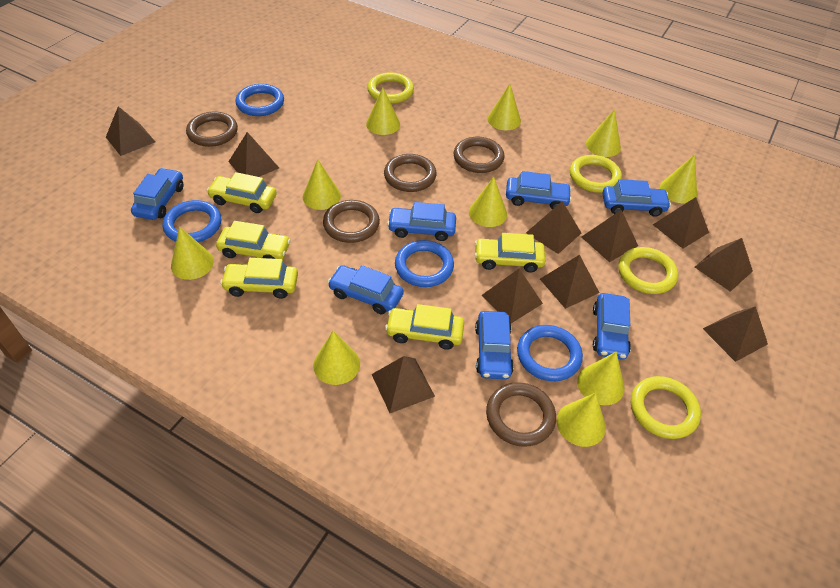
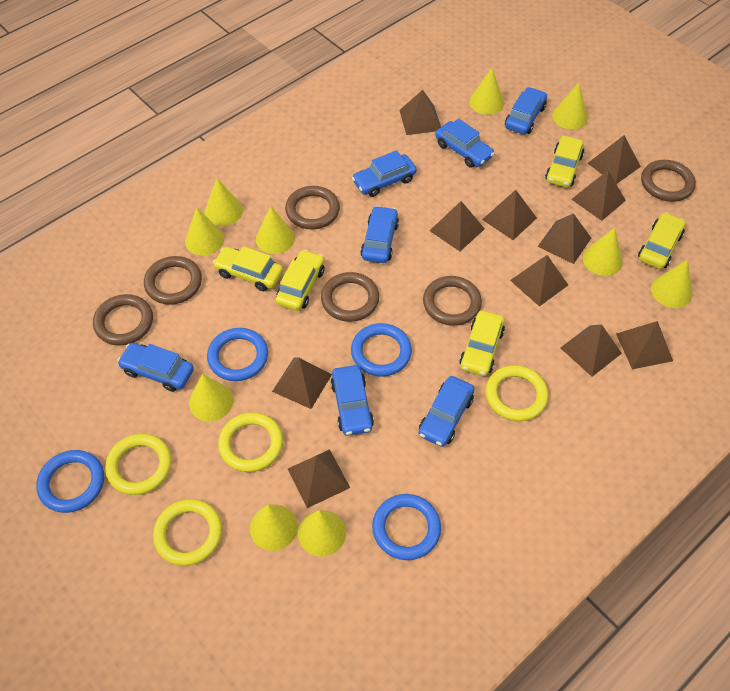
brown pyramid: 10 -> 11
brown ring: 5 -> 6

